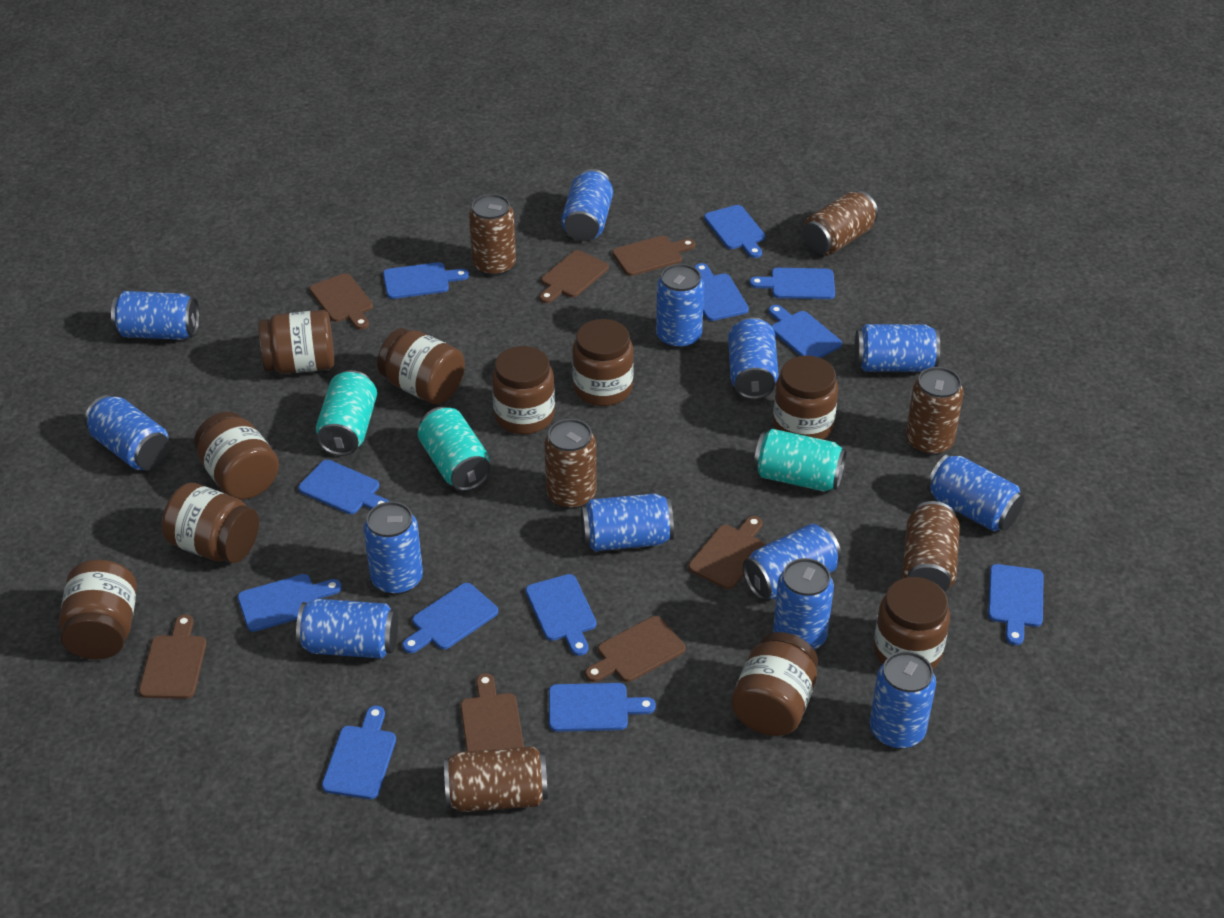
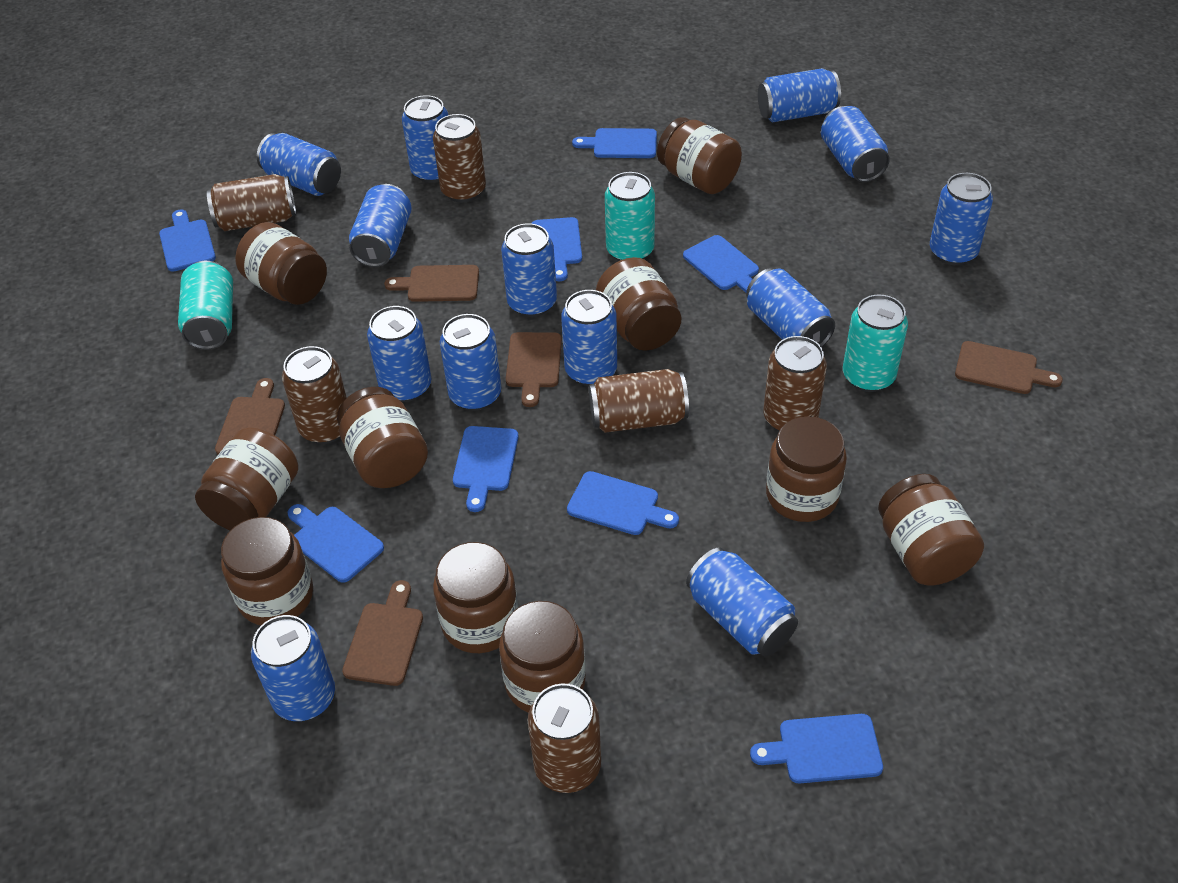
blue cutting board: 12 -> 8
brown cutting board: 7 -> 5

